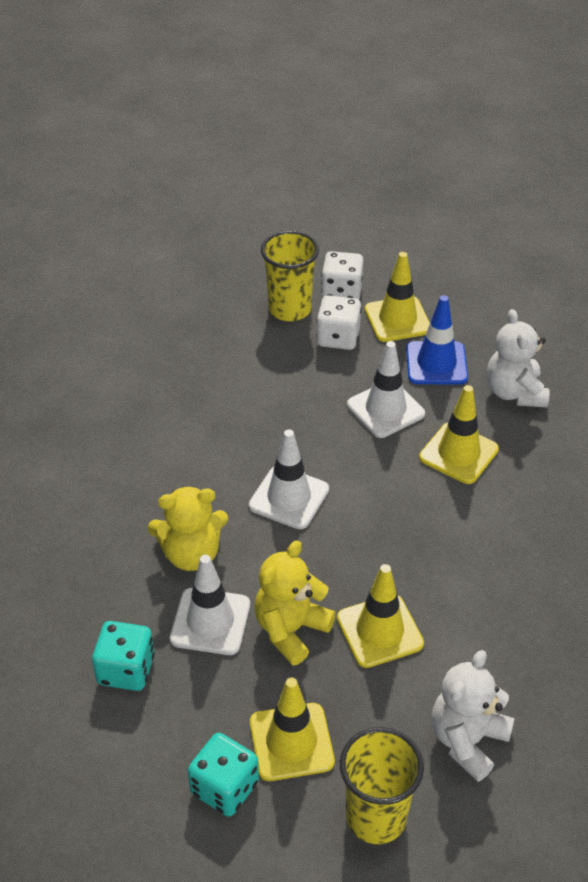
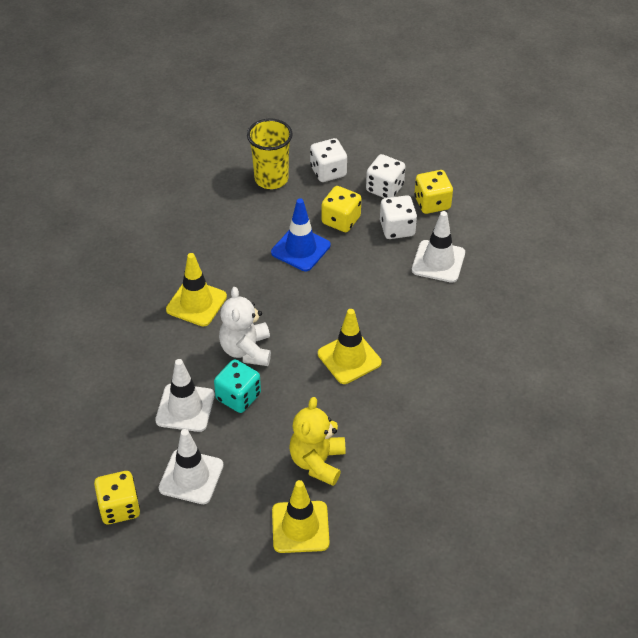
turquoise dice: 2 -> 1
white dice: 2 -> 3
white teddy bear: 2 -> 1
yellow cup: 2 -> 1
yellow dice: 0 -> 3
yellow teddy bear: 2 -> 1
yellow traffic cone: 4 -> 3

